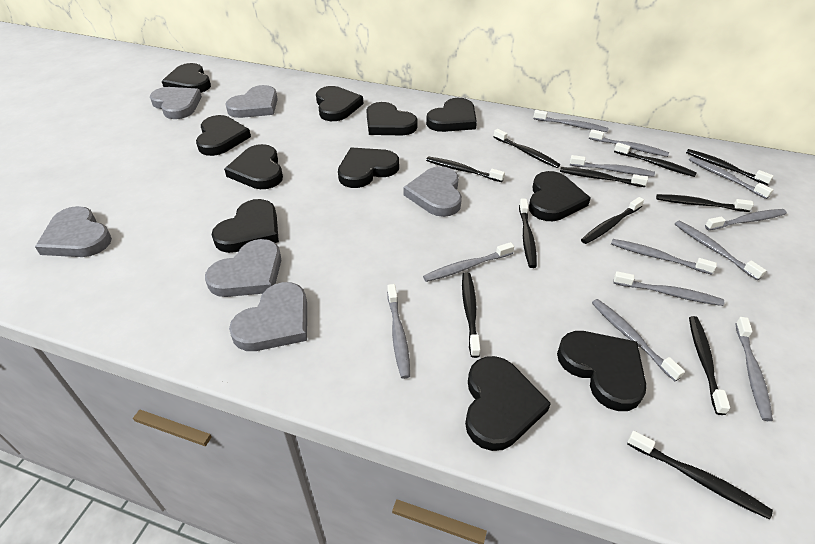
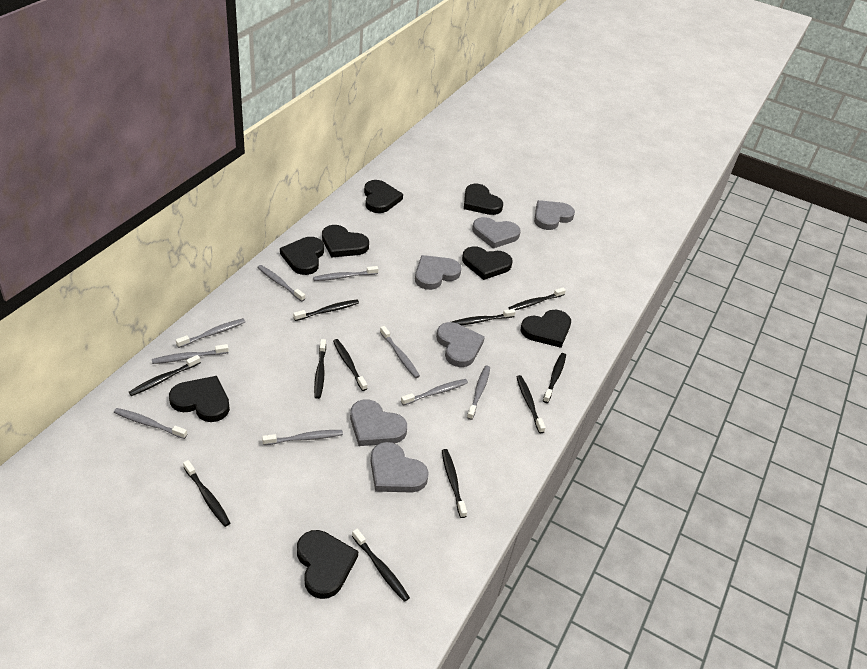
black heart: 11 -> 8
grey toothbrush: 12 -> 9

